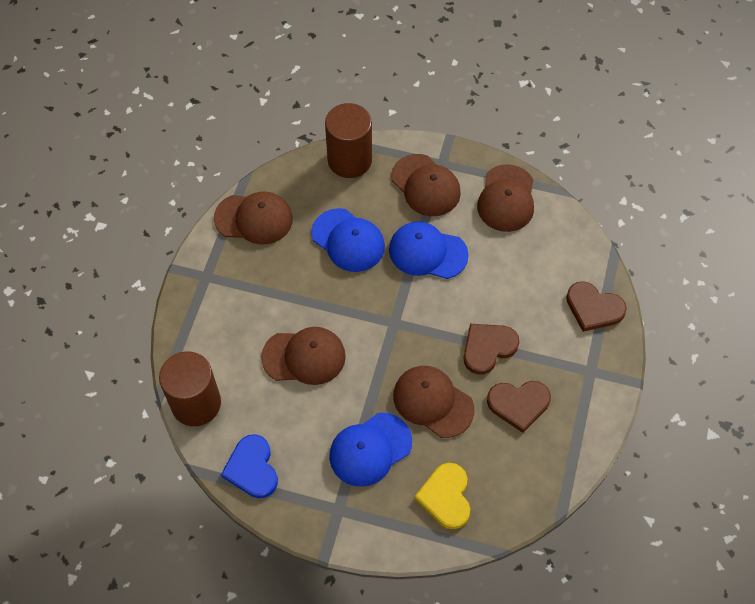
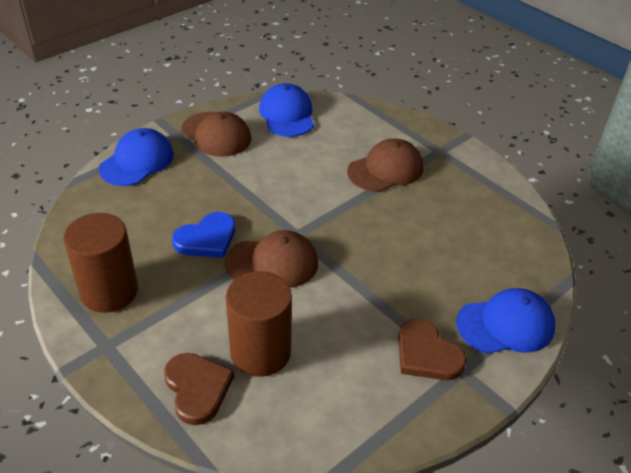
brown cap: 5 -> 3
brown heart: 3 -> 2
yellow heart: 1 -> 0

